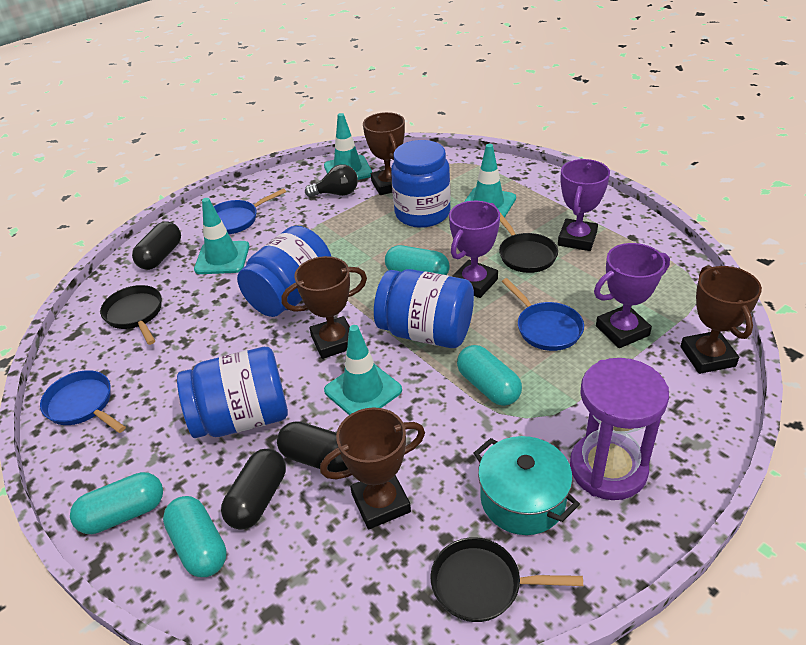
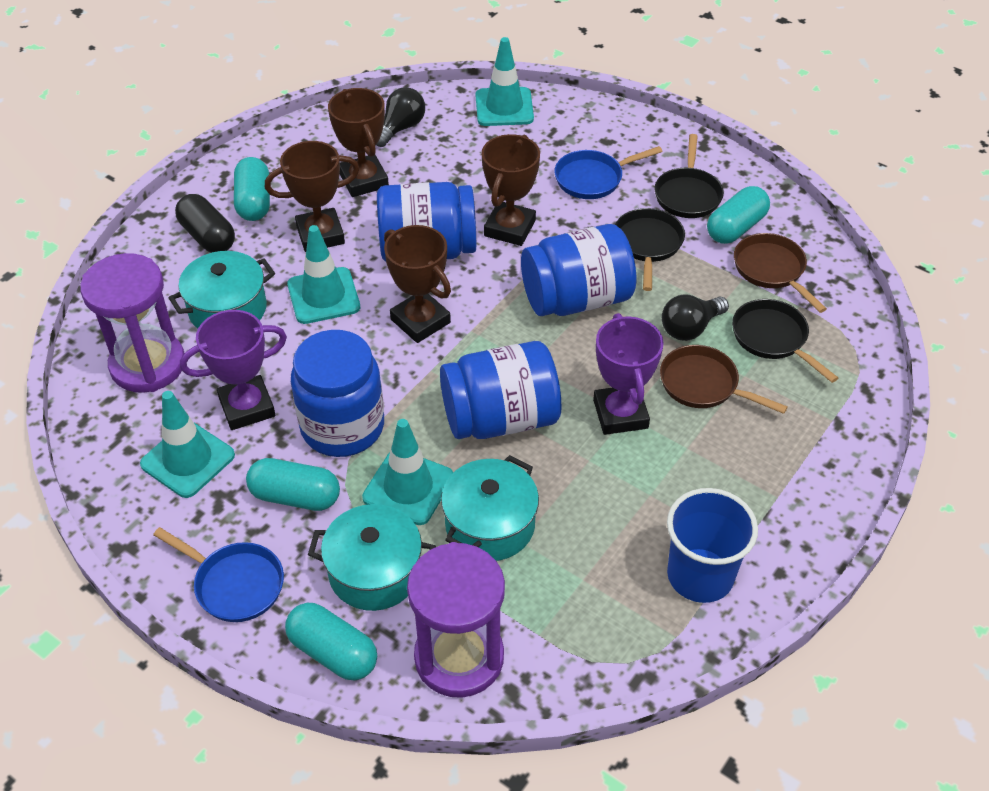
black capsule: 3 -> 1
black light bulb: 1 -> 2
blue cup: 0 -> 1
blue pan: 3 -> 2
brown pan: 0 -> 2
purple hourglass: 1 -> 2
purple trophy: 3 -> 2
turquoise pot: 1 -> 3

